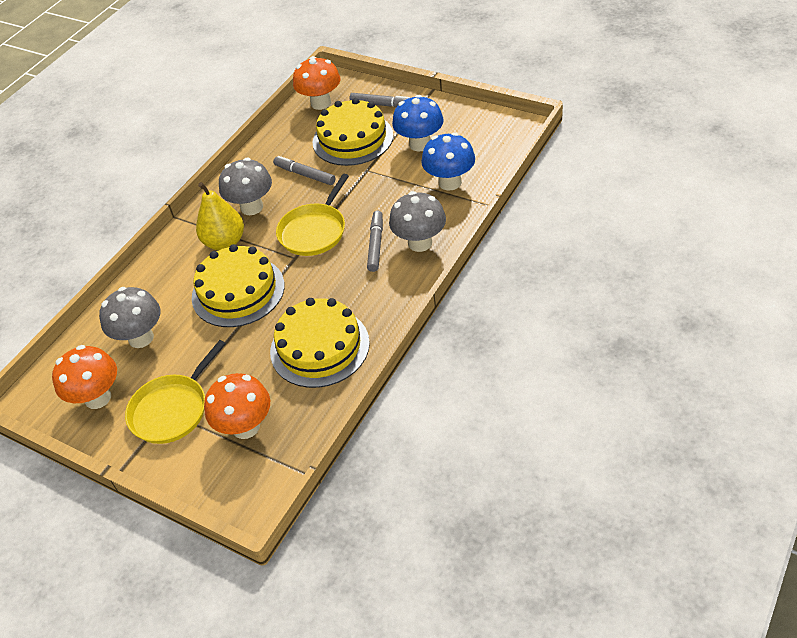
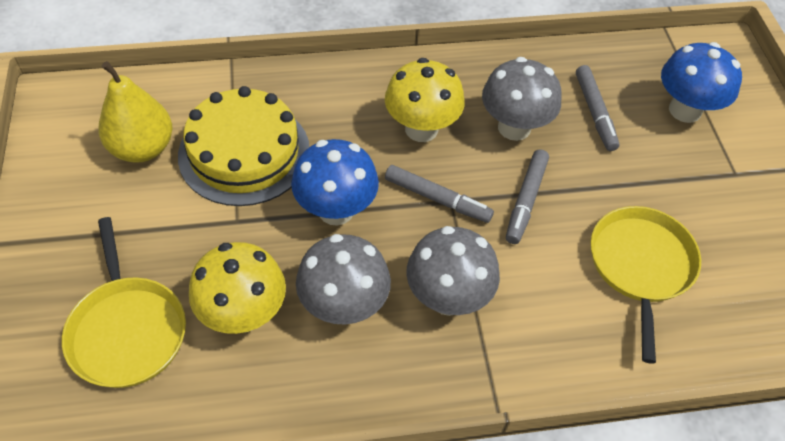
orange mushroom: 3 -> 0
yellow cake: 3 -> 1
yellow mushroom: 0 -> 2

